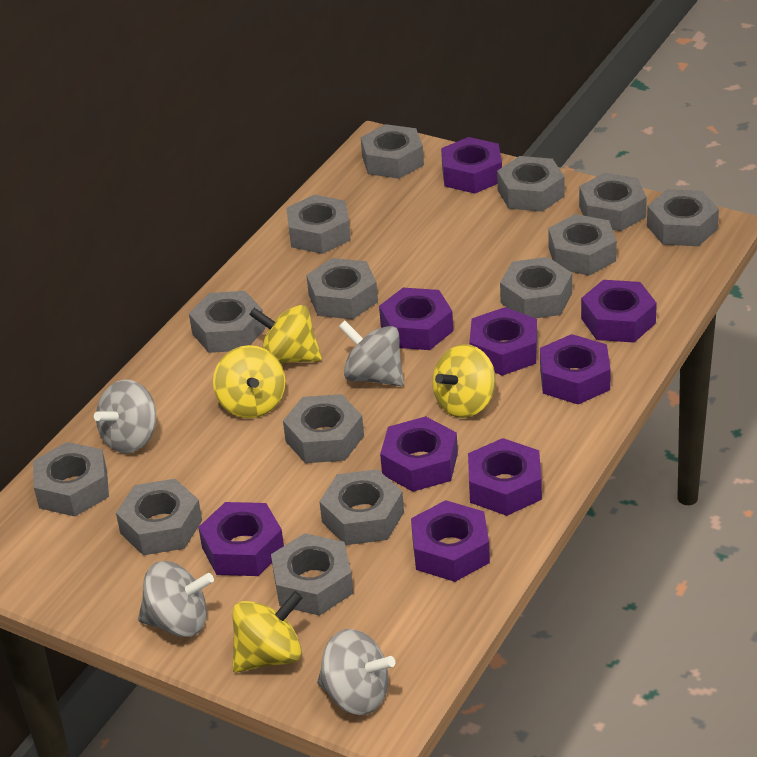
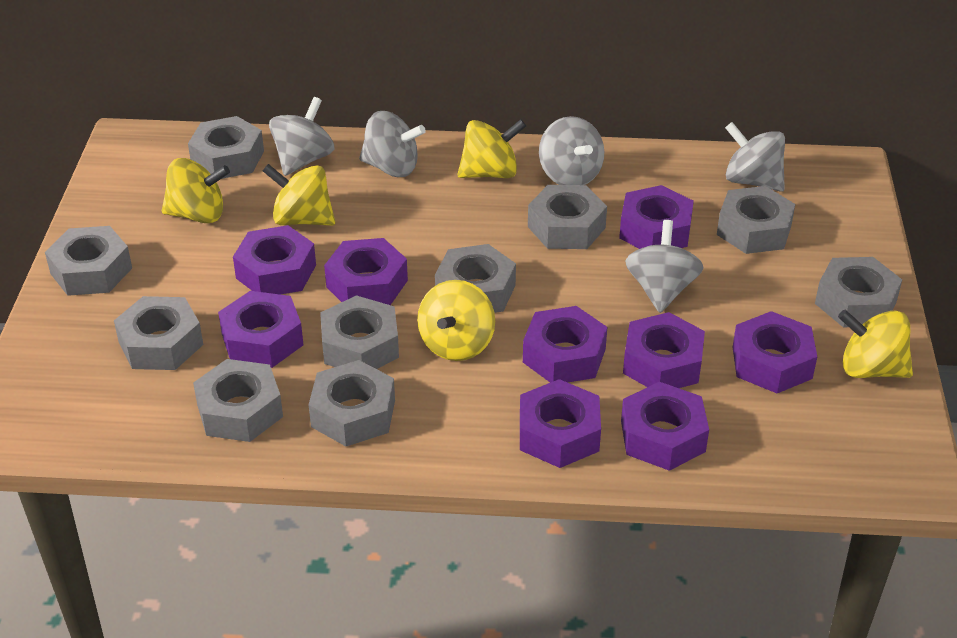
grey nut: 14 -> 10
grey spinning top: 4 -> 5
yellow spinning top: 4 -> 5

